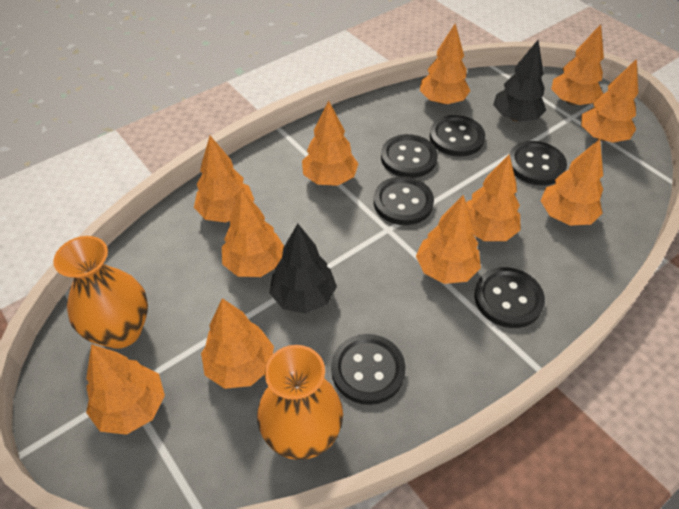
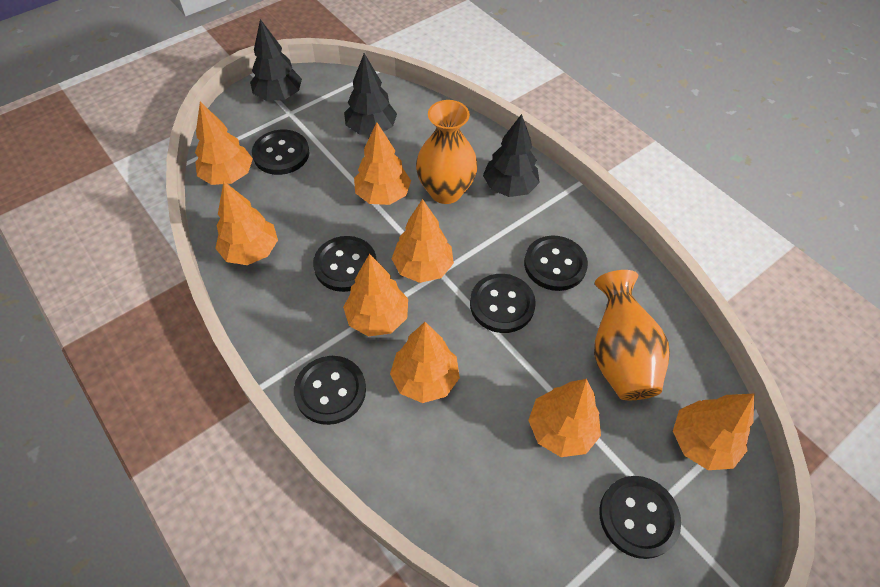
black tree: 2 -> 3
orange tree: 11 -> 8

